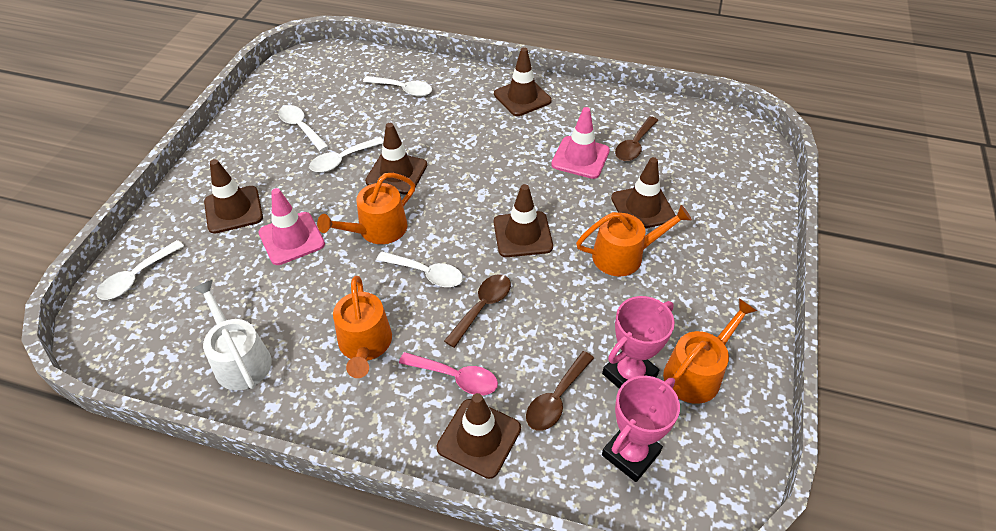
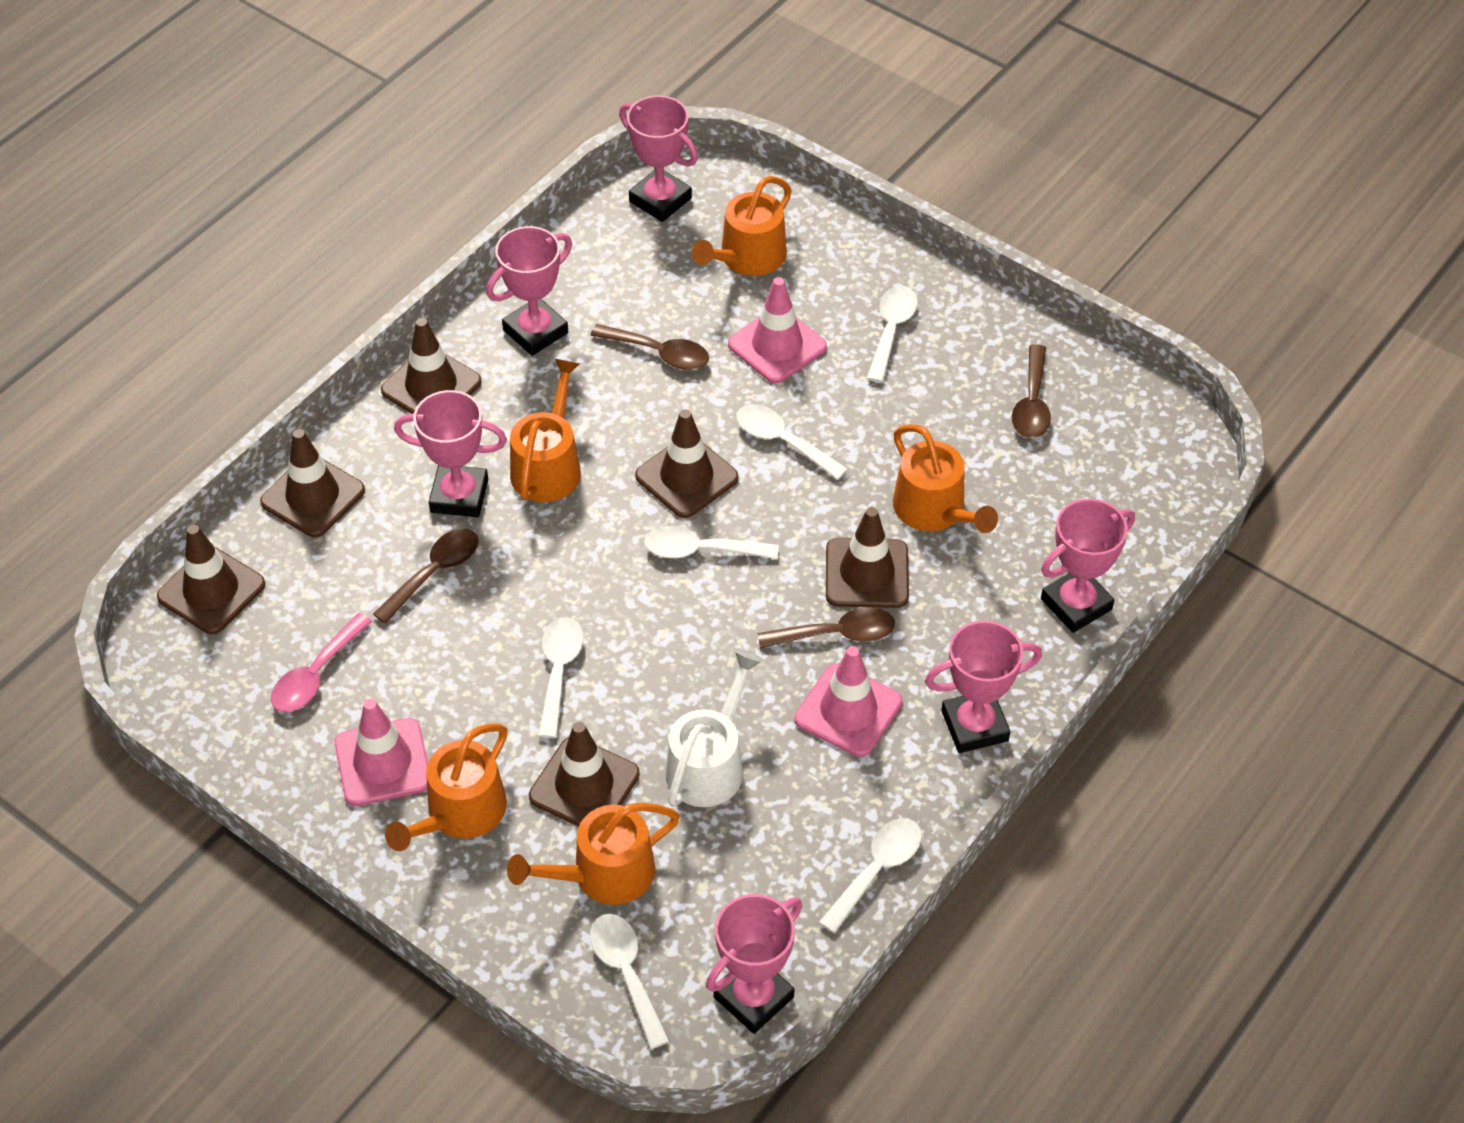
brown spoon: 3 -> 4
orange watering can: 4 -> 5
pink traffic cone: 2 -> 3
pink trophy: 2 -> 6
white spoon: 5 -> 6

